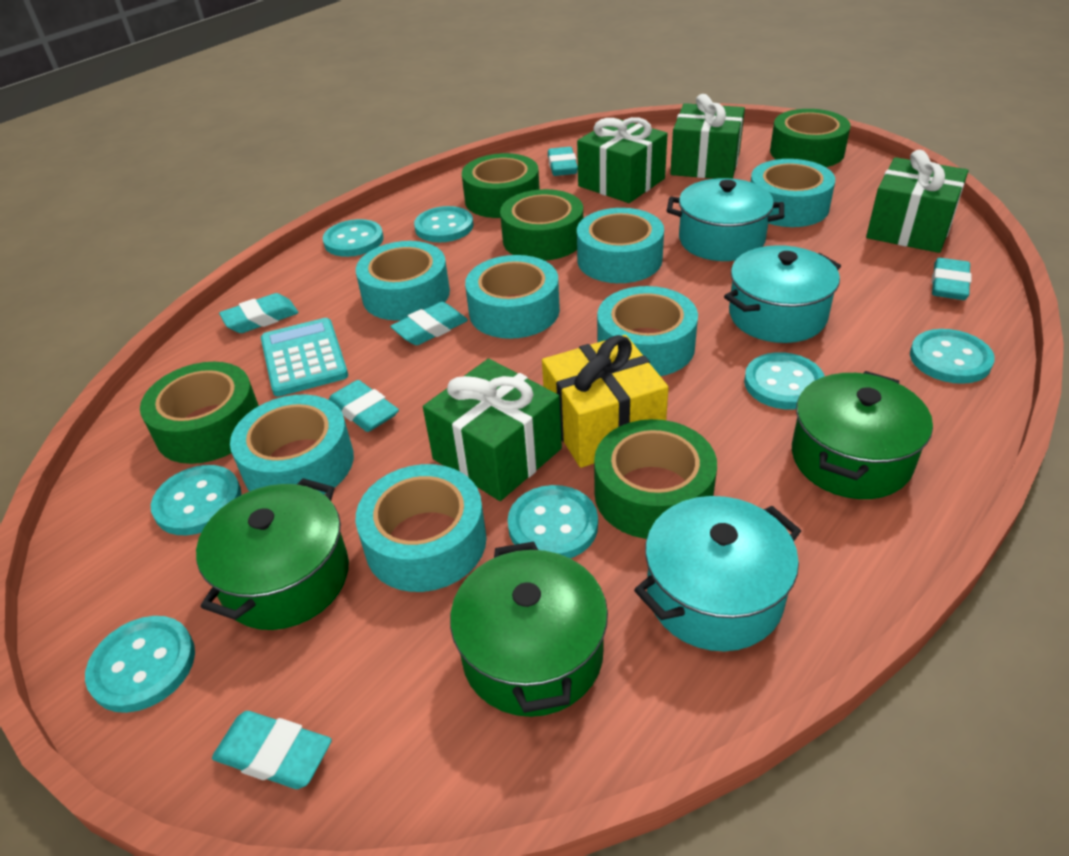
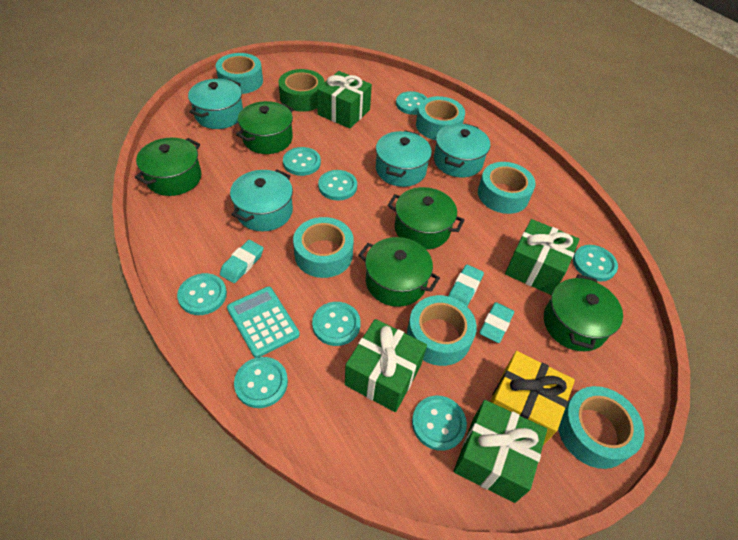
green pot: 3 -> 5
green tape: 5 -> 1
turquoise button: 7 -> 8
turquoise eraser: 6 -> 3
turquoise pot: 3 -> 4
turquoise tape: 7 -> 6

